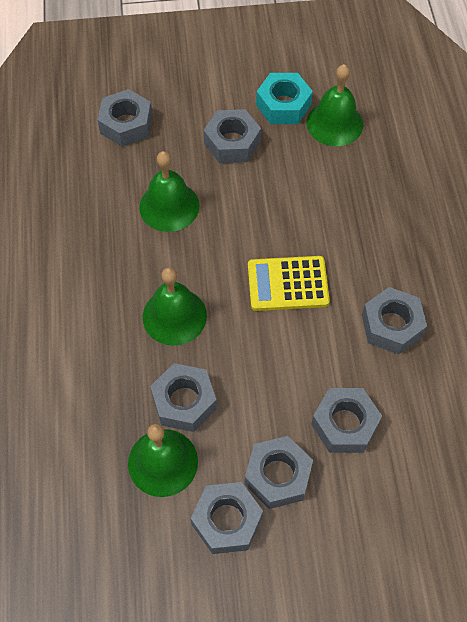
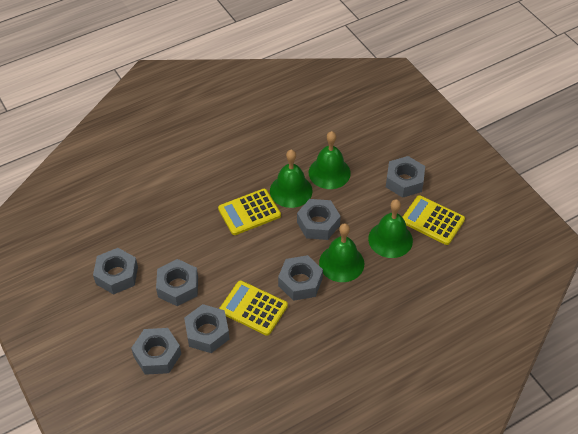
turquoise nut: 1 -> 0
yellow calculator: 1 -> 3

